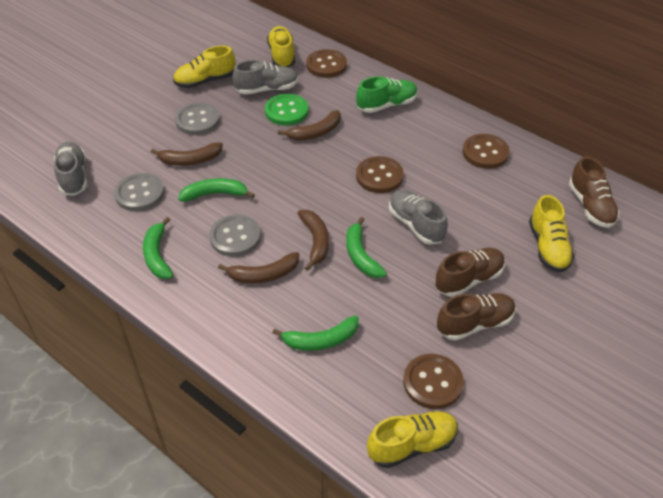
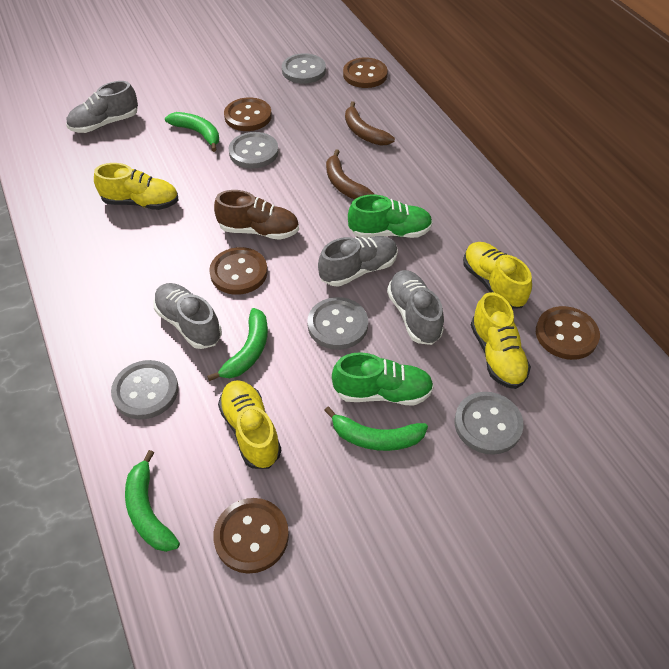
brown banana: 4 -> 2
brown button: 4 -> 5
brown shoe: 3 -> 1
green button: 1 -> 0
green shoe: 1 -> 2
grey button: 3 -> 5
grey shoe: 3 -> 4

